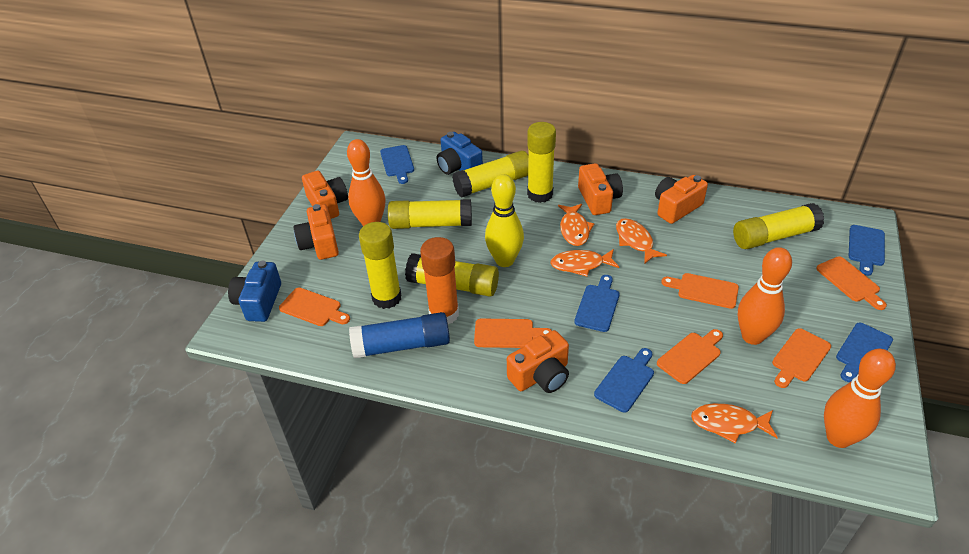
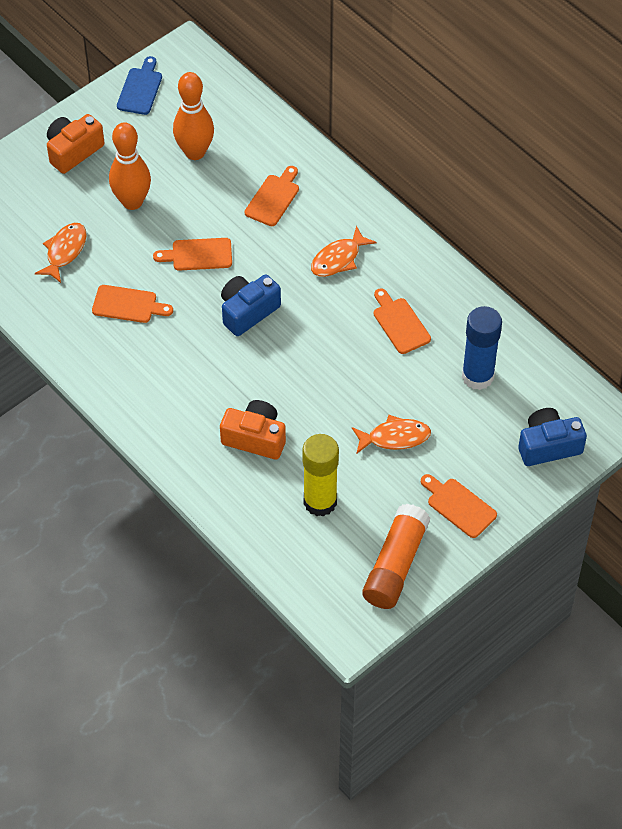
blue cutting board: 5 -> 1
orange bowling pin: 3 -> 2
orange camera: 5 -> 2
orange cutting board: 6 -> 5
orange fish: 4 -> 3
yellow bowling pin: 1 -> 0
yellow glue stick: 6 -> 1

